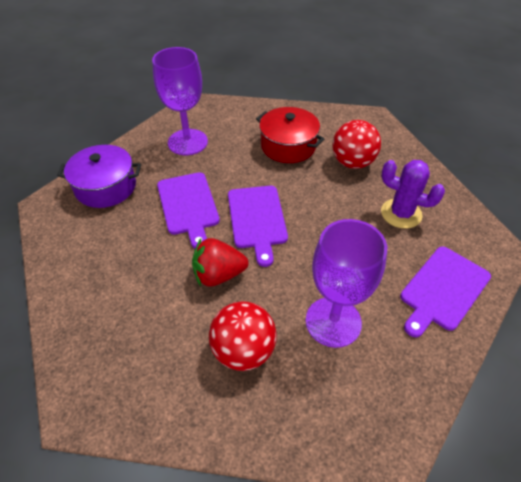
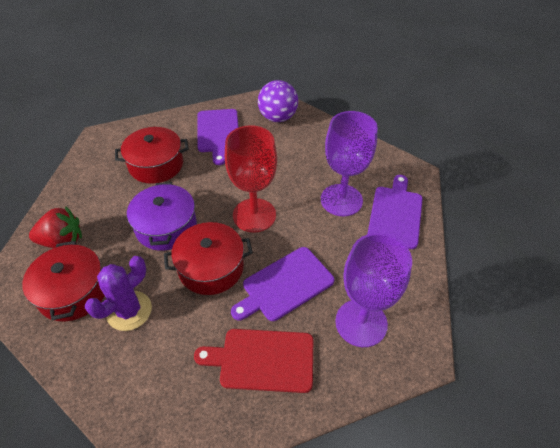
purple ball: 0 -> 1
red ball: 2 -> 0
red cutting board: 0 -> 1
red goblet: 0 -> 1
red pot: 1 -> 3

